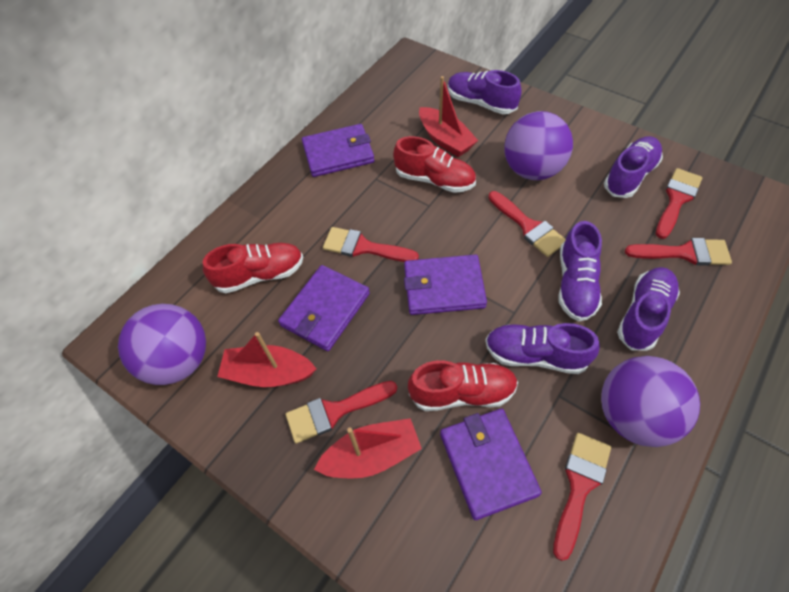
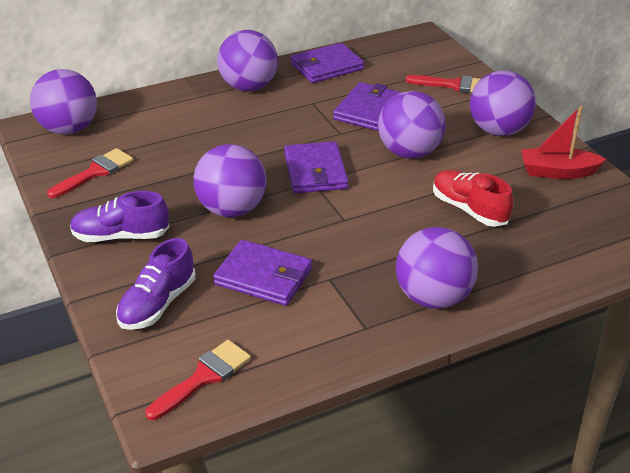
purple ball: 3 -> 6
purple shoe: 5 -> 2
red boat: 3 -> 1
red brush: 6 -> 3
red shoe: 3 -> 1

